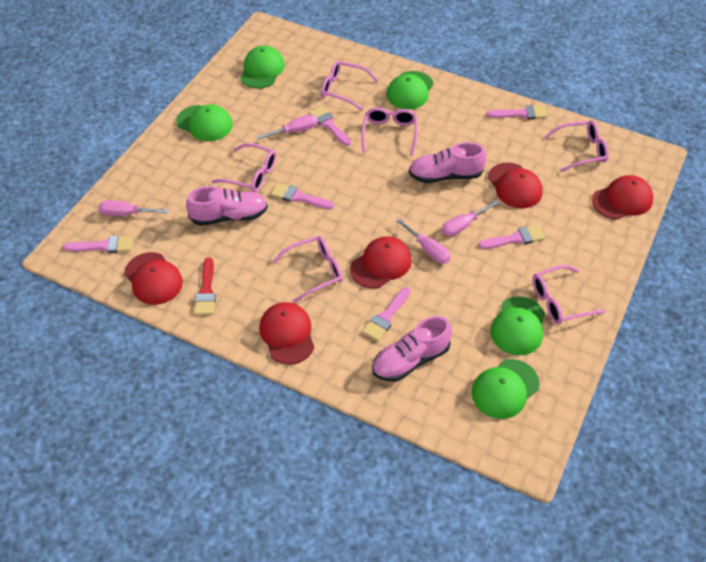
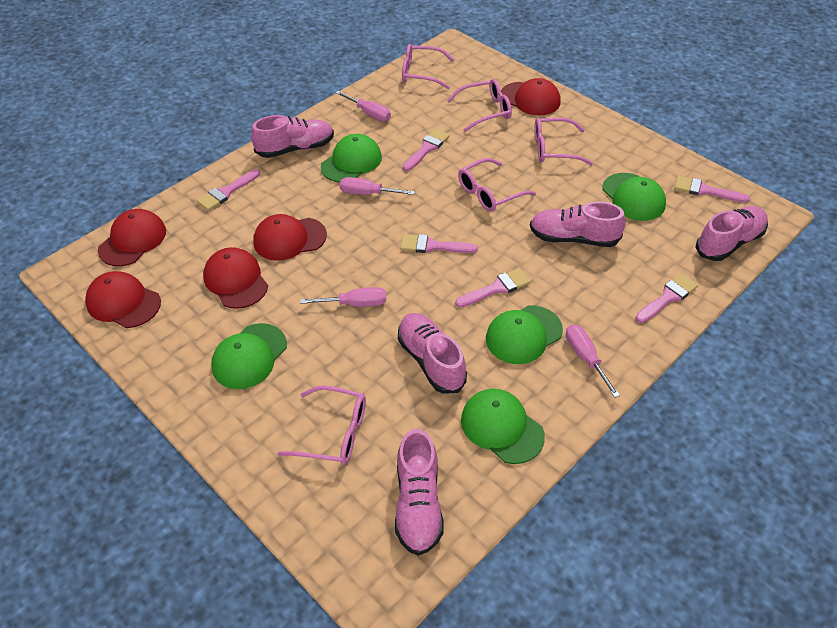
pink glasses: 6 -> 5
pink shoe: 3 -> 5
red brush: 1 -> 0

